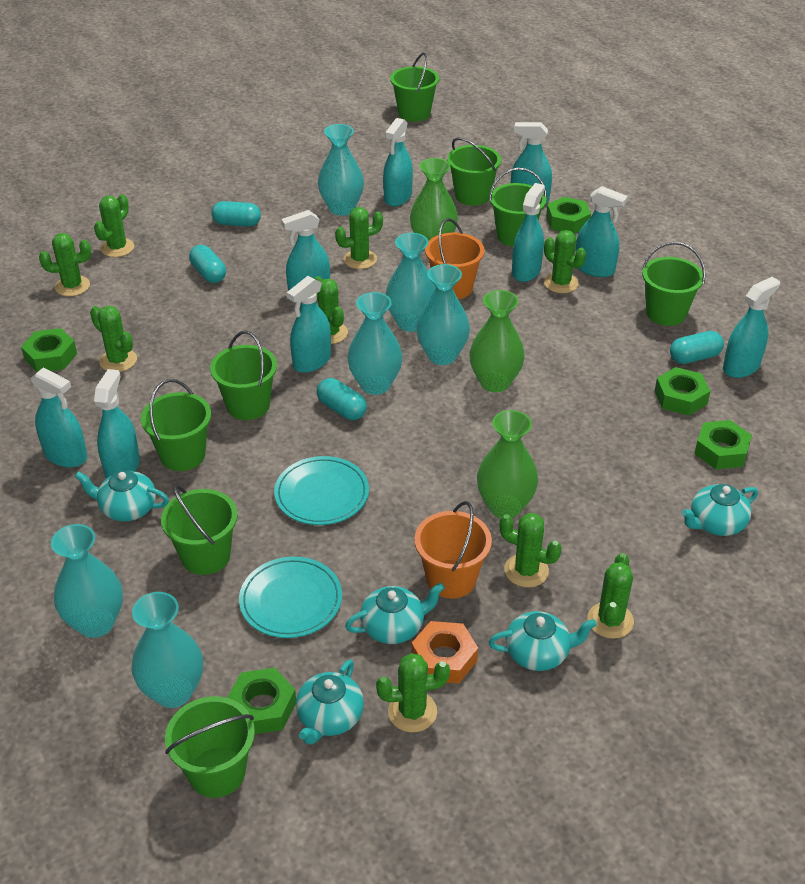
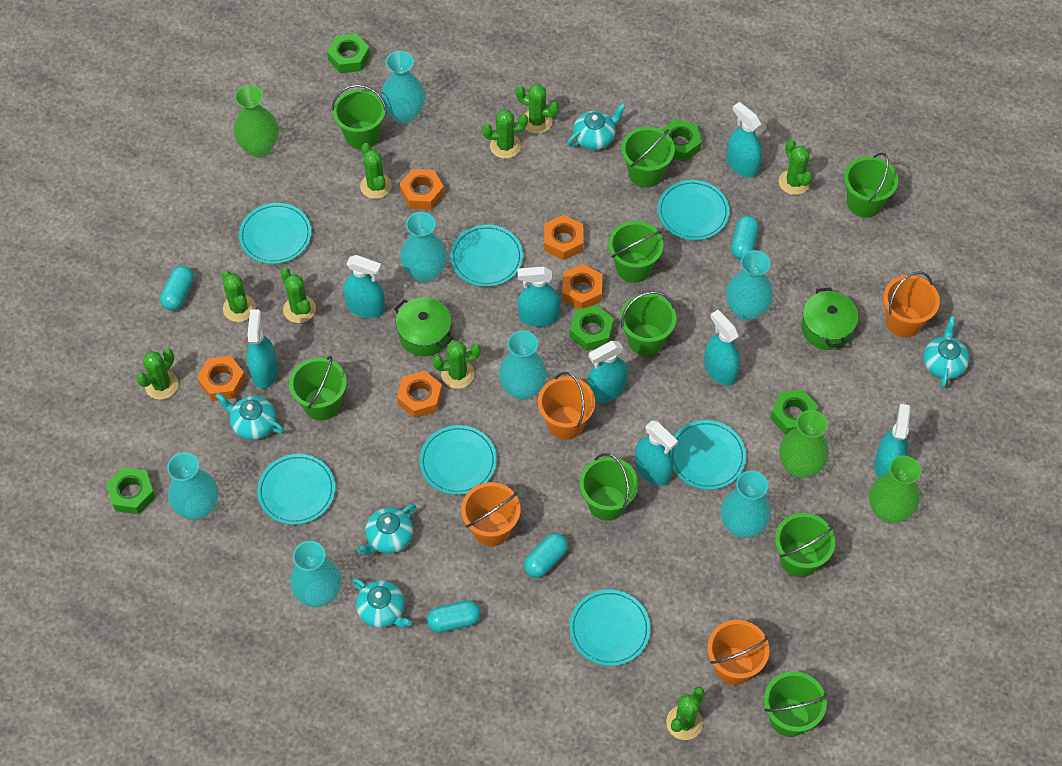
green bucket: 8 -> 9
green pot: 0 -> 2
orange bucket: 2 -> 4
orange nut: 1 -> 5
turquoise plate: 2 -> 7
turquoise spray bottle: 9 -> 8
turquoise vase: 6 -> 7

